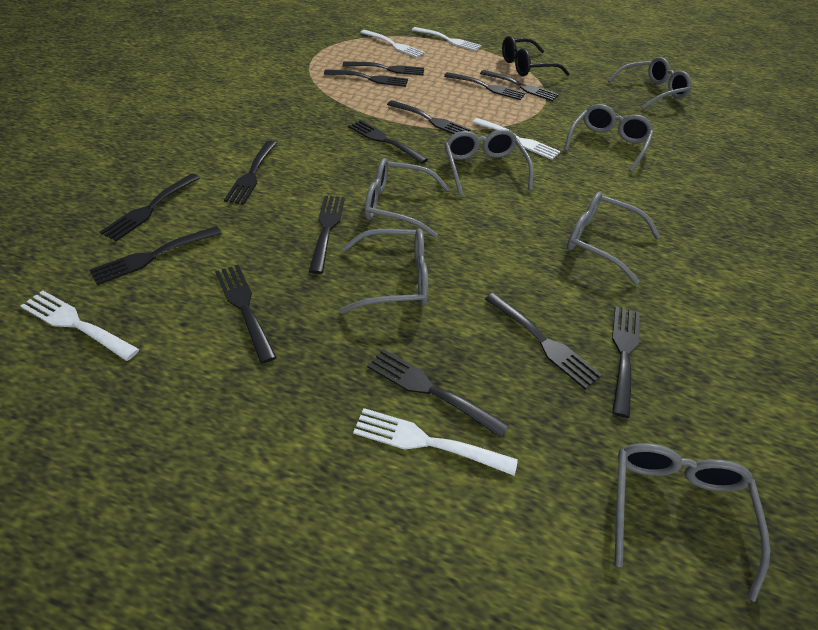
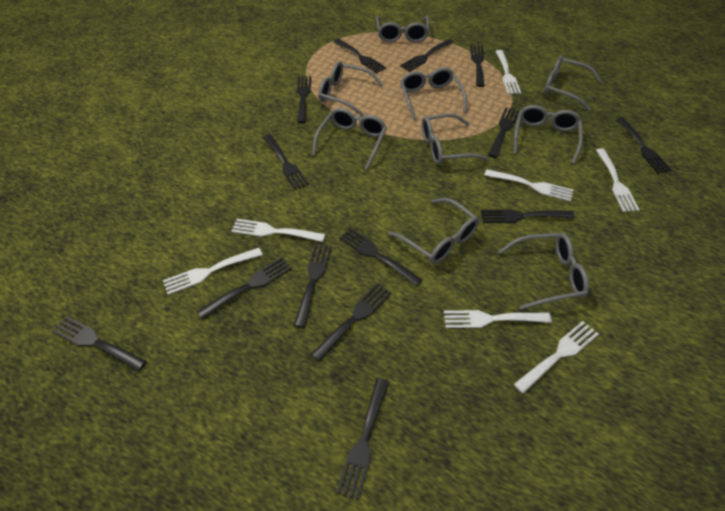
black glasses: 1 -> 0
grey glasses: 7 -> 9
white fork: 5 -> 7

